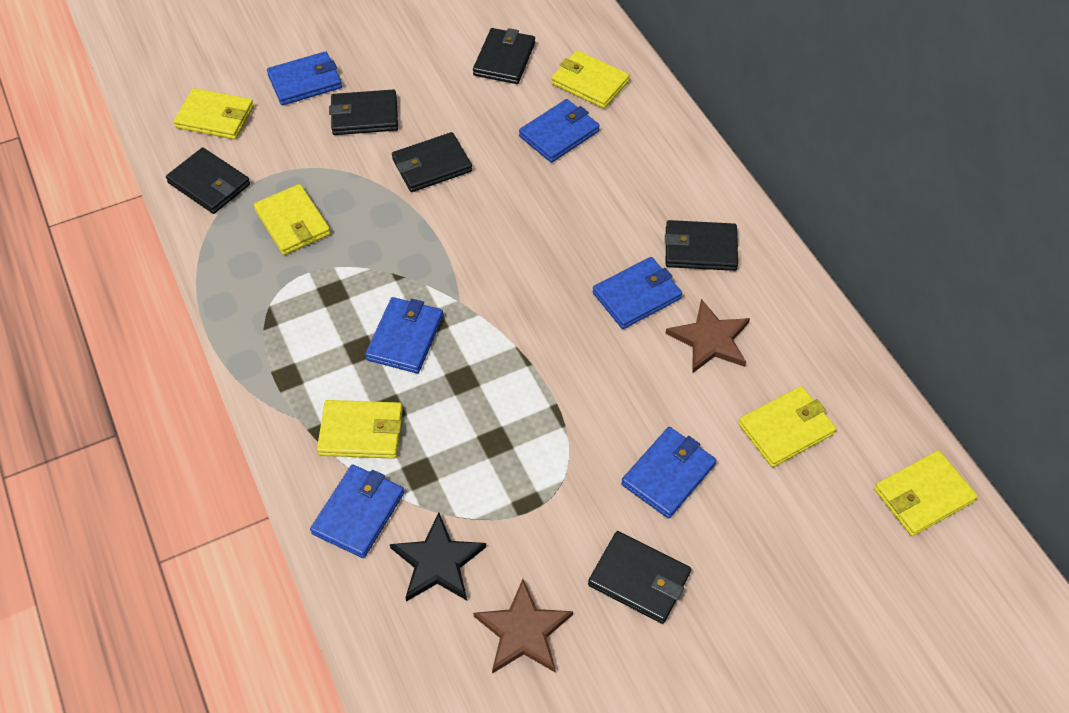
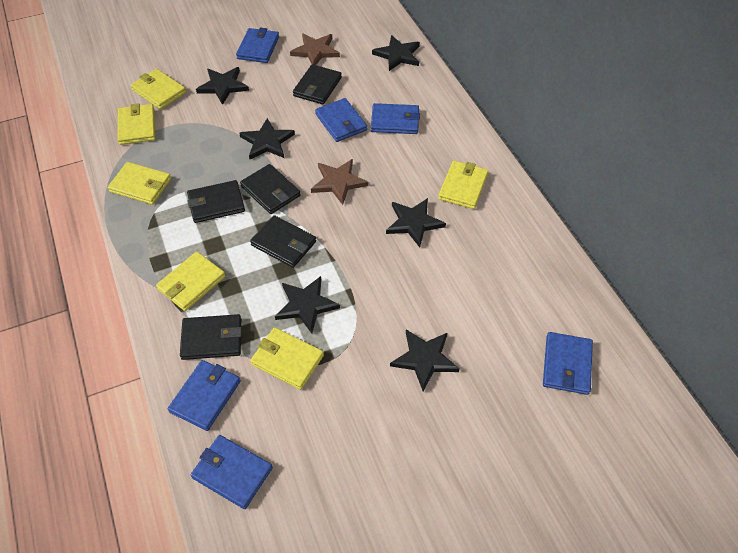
black star: 1 -> 6
black wallet: 6 -> 5

